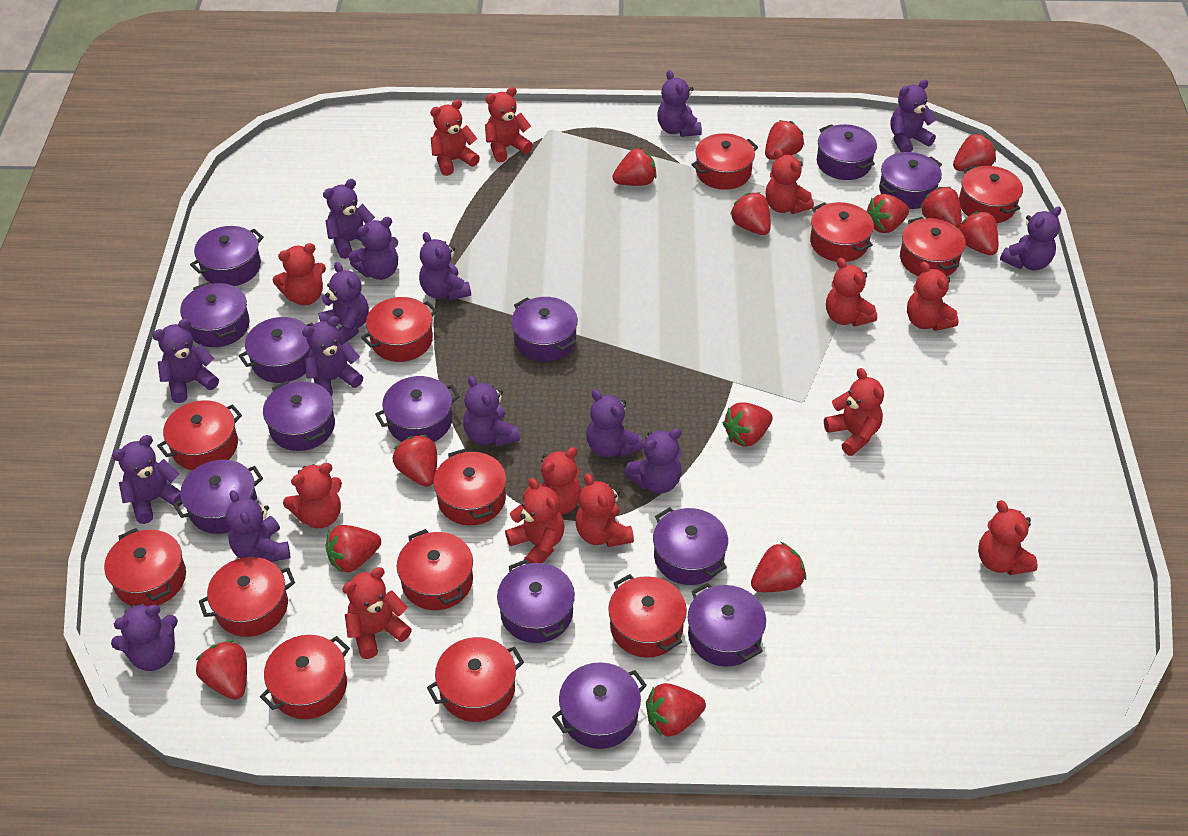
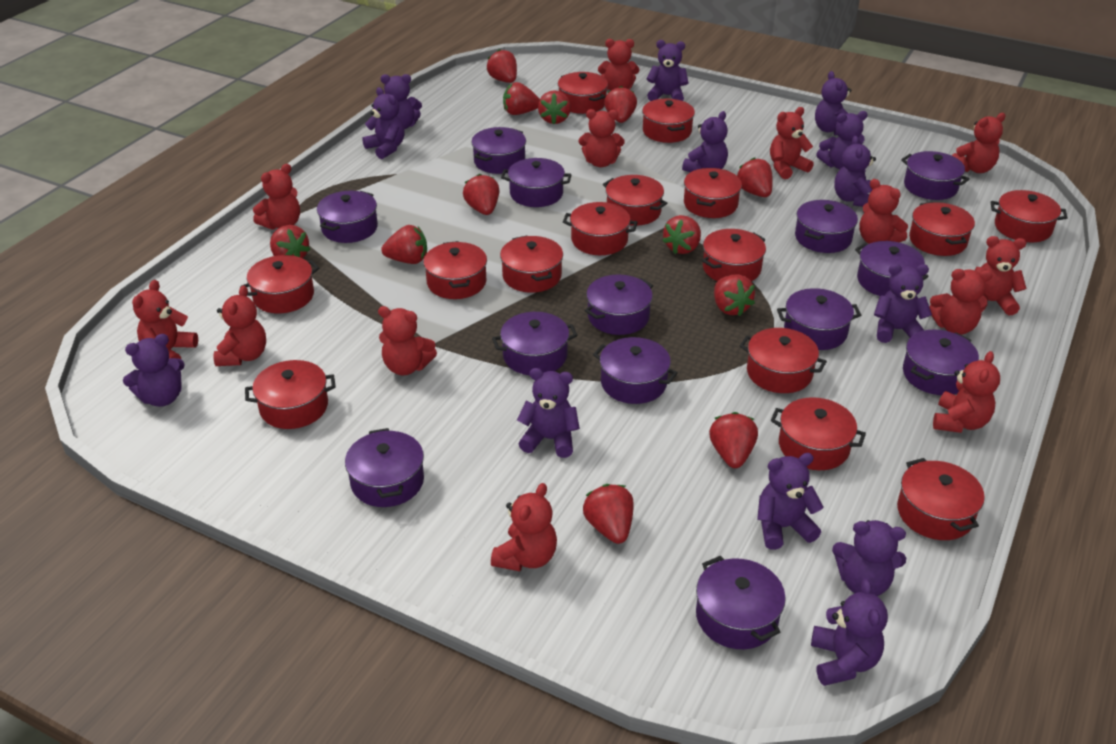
purple teddy bear: 15 -> 13
red pot: 13 -> 15
red strawberry: 13 -> 12

